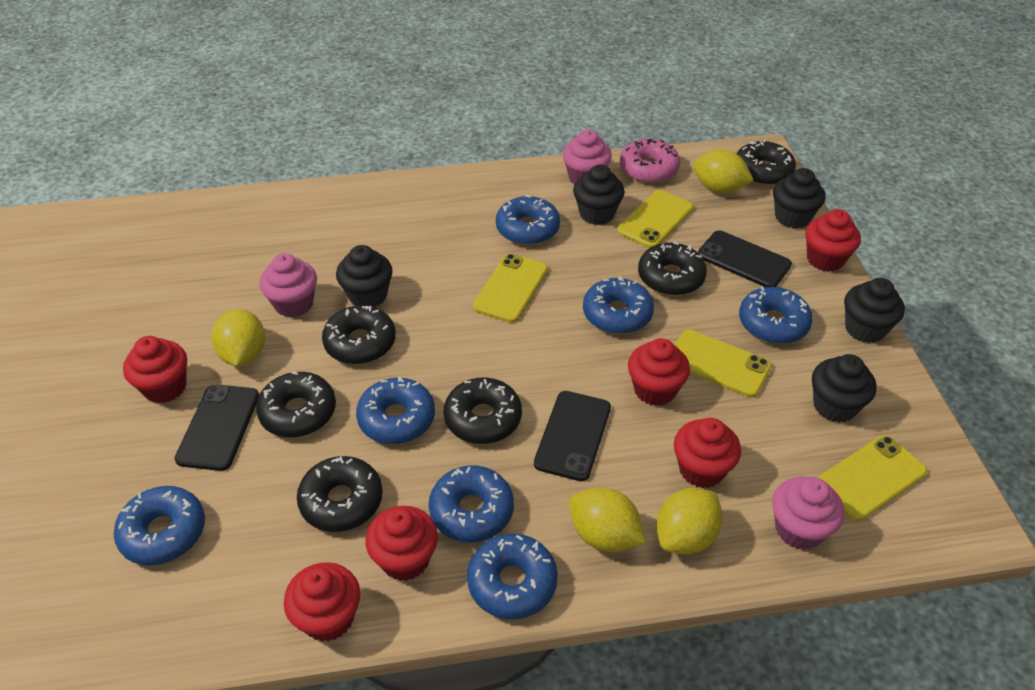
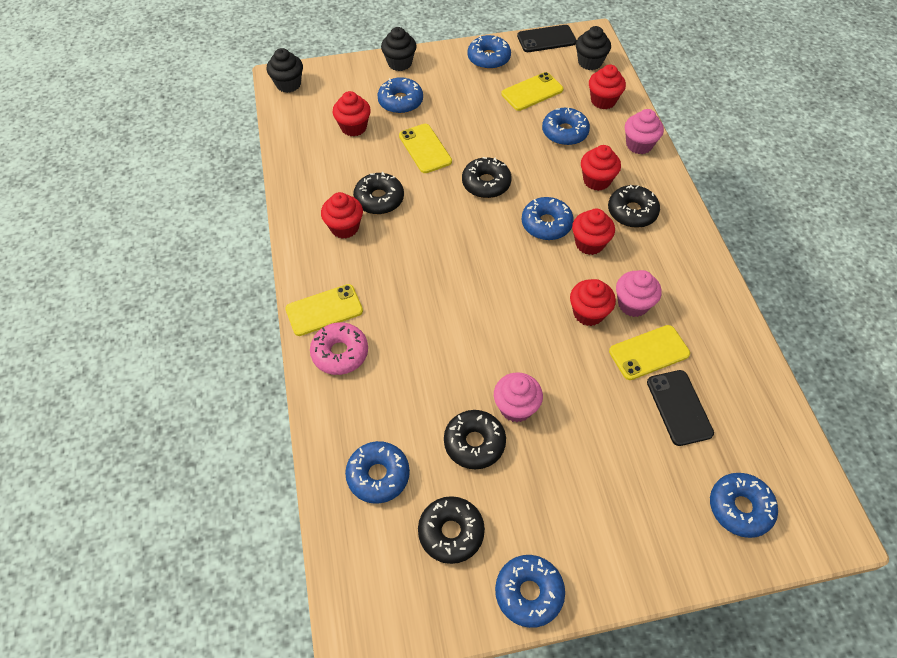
black cupcake: 5 -> 3
black donut: 6 -> 5
black phone: 3 -> 2
yellow lemon: 4 -> 0

